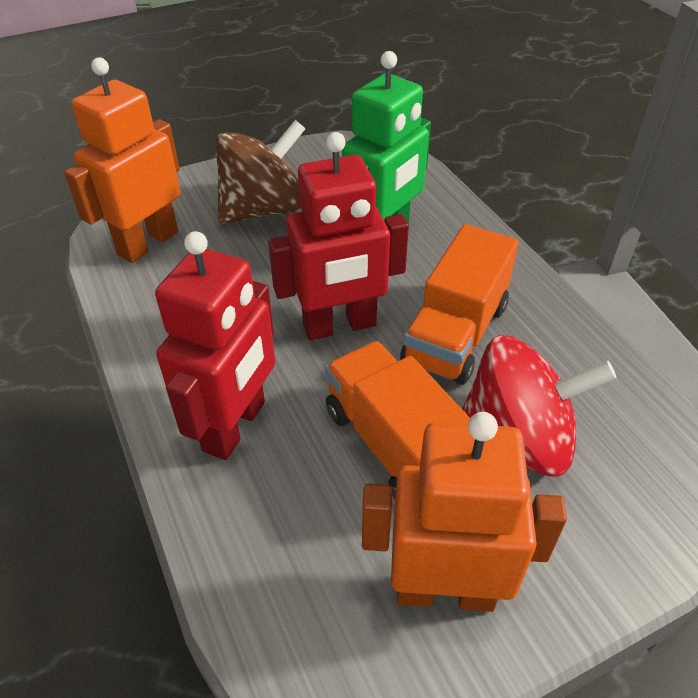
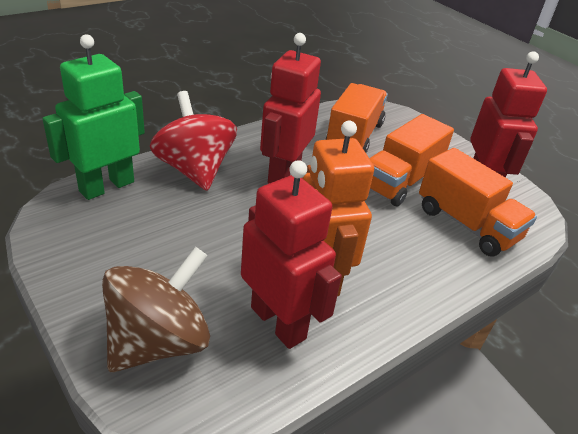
orange robot: 2 -> 1
orange truck: 2 -> 3
red robot: 2 -> 3

